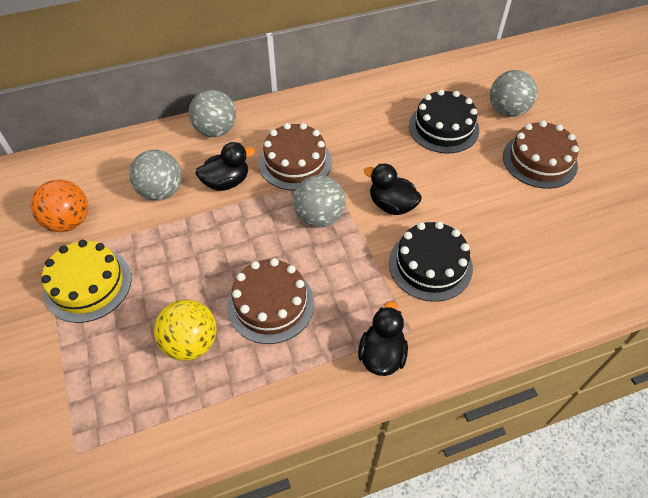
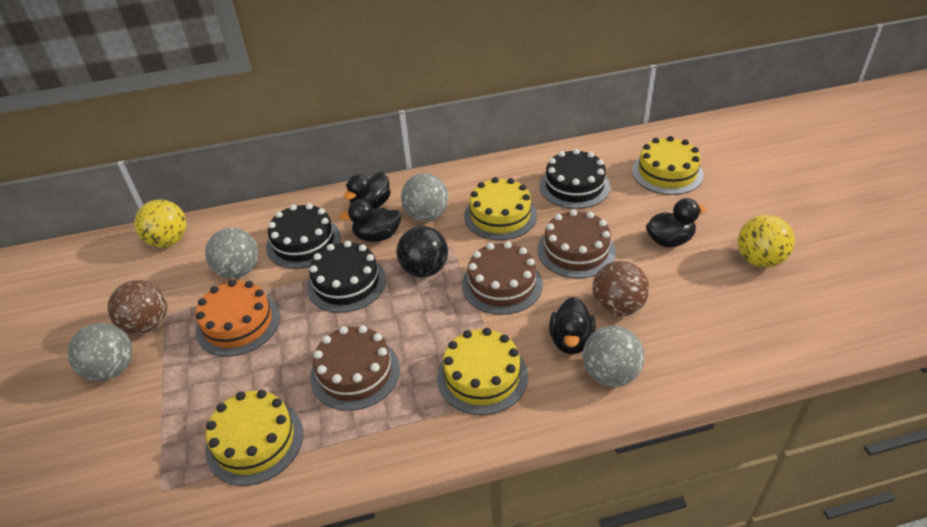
black ball: 0 -> 1
black cake: 2 -> 3
black duck: 3 -> 4
brown ball: 0 -> 2
orange ball: 1 -> 0
orange cake: 0 -> 1
yellow ball: 1 -> 2
yellow cake: 1 -> 4

